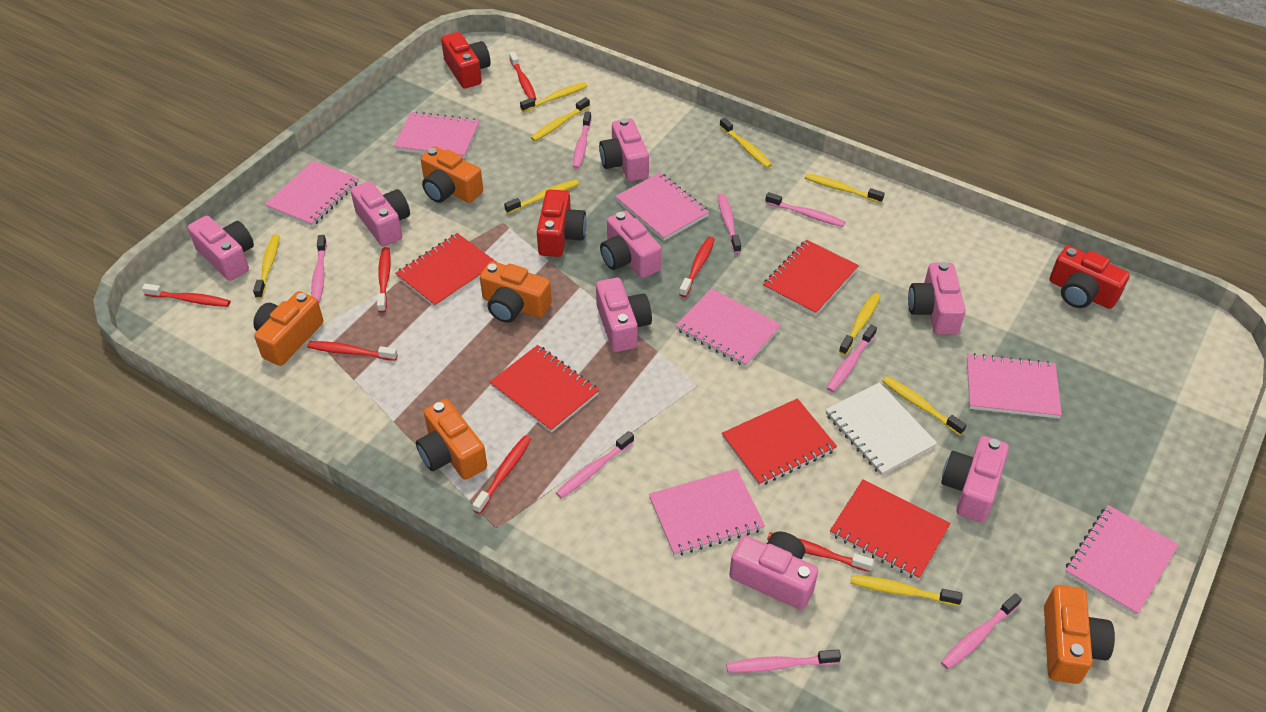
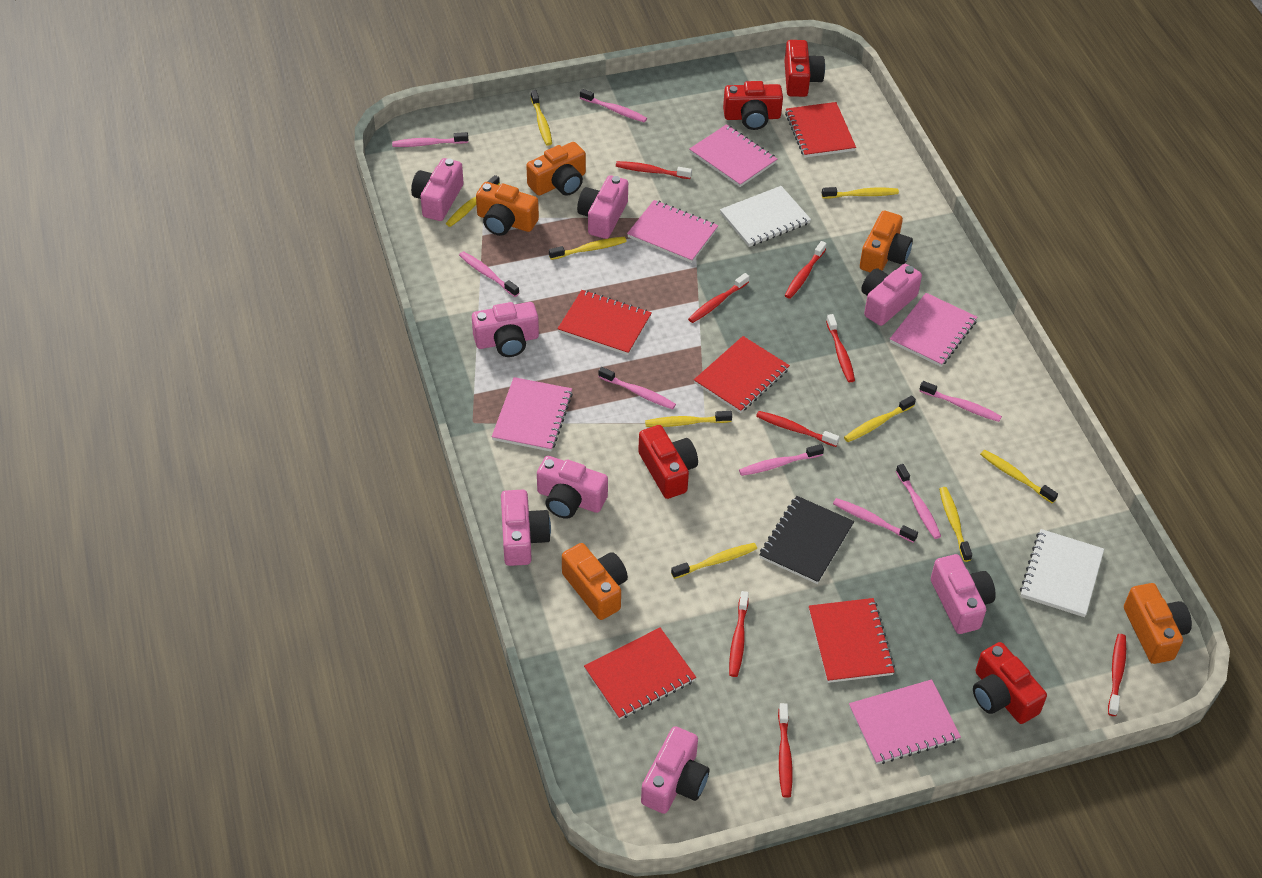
black notebook: 0 -> 1
pink notebook: 7 -> 5
red camera: 3 -> 4
red toothbrush: 7 -> 8
white notebook: 1 -> 2

